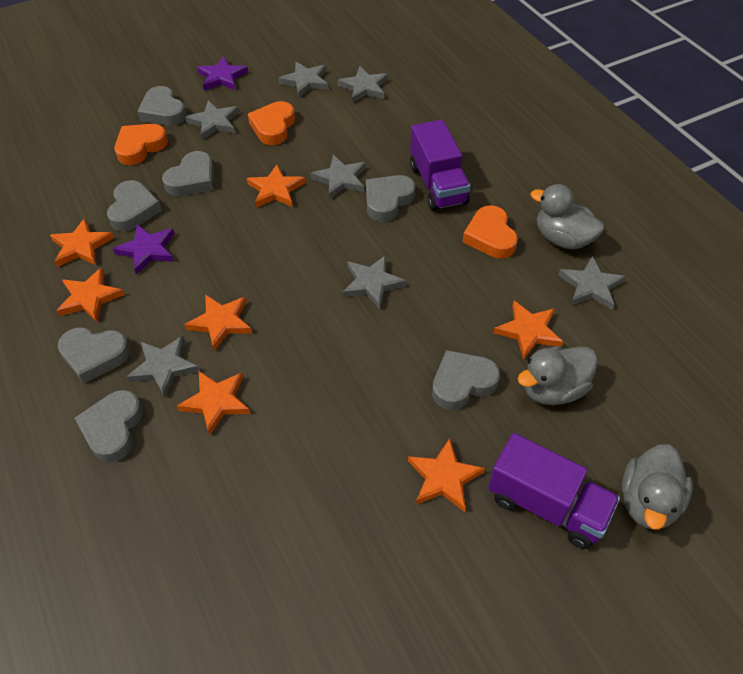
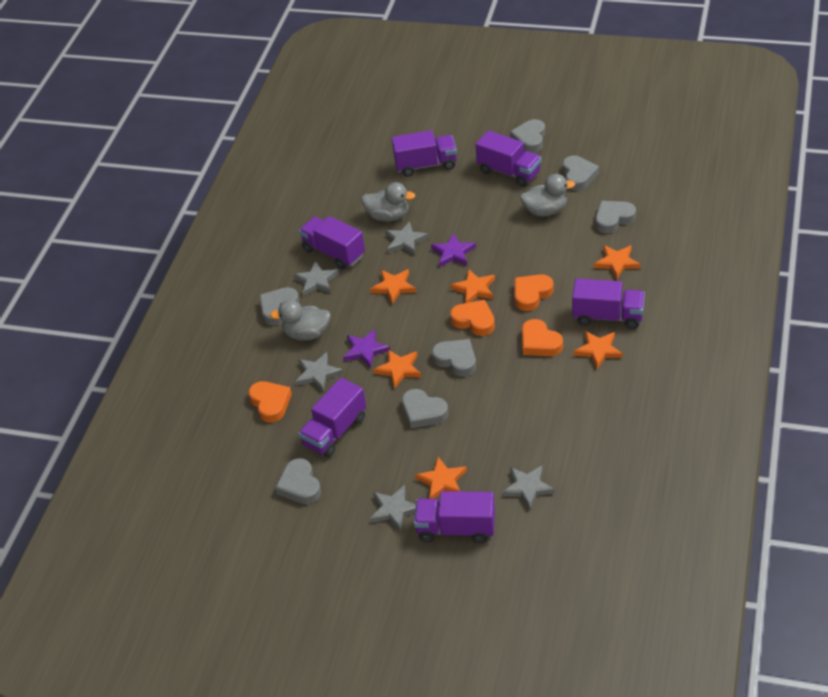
grey star: 7 -> 5
orange heart: 3 -> 4
orange star: 7 -> 6
purple truck: 2 -> 6

